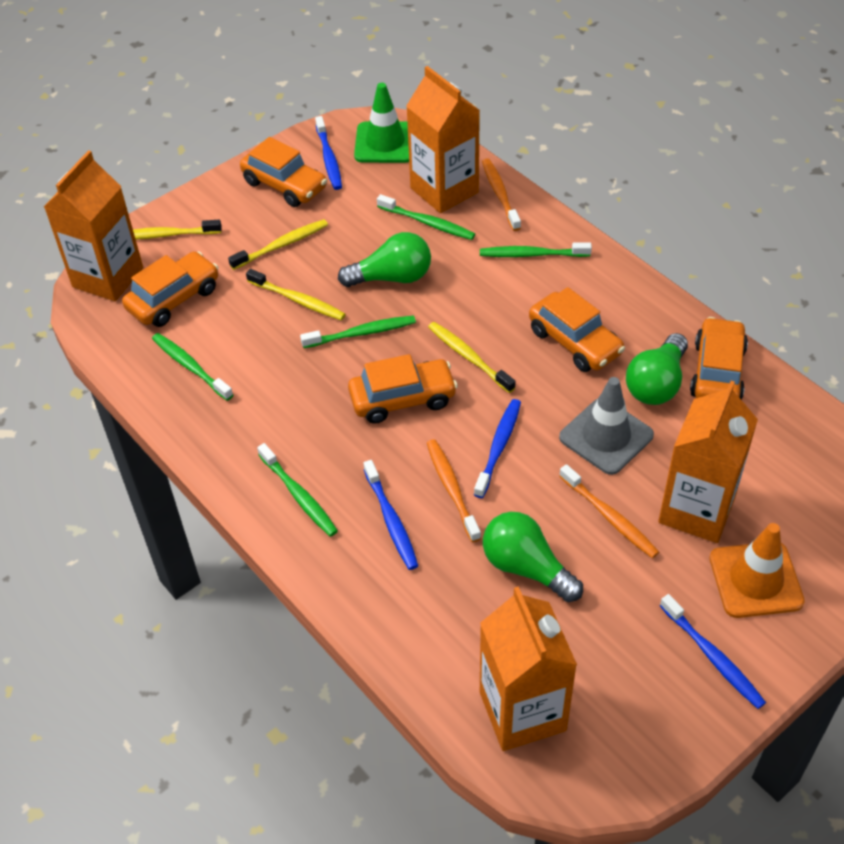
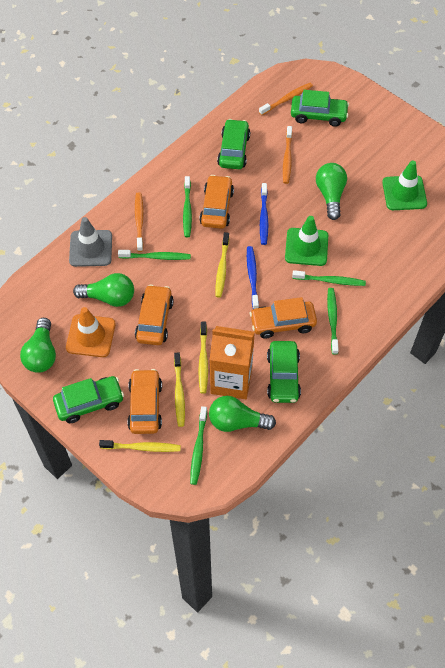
blue toothbrush: 4 -> 2
green car: 0 -> 4
green light bulb: 3 -> 4
green traffic cone: 1 -> 2
orange car: 5 -> 4
orange carton: 4 -> 1

